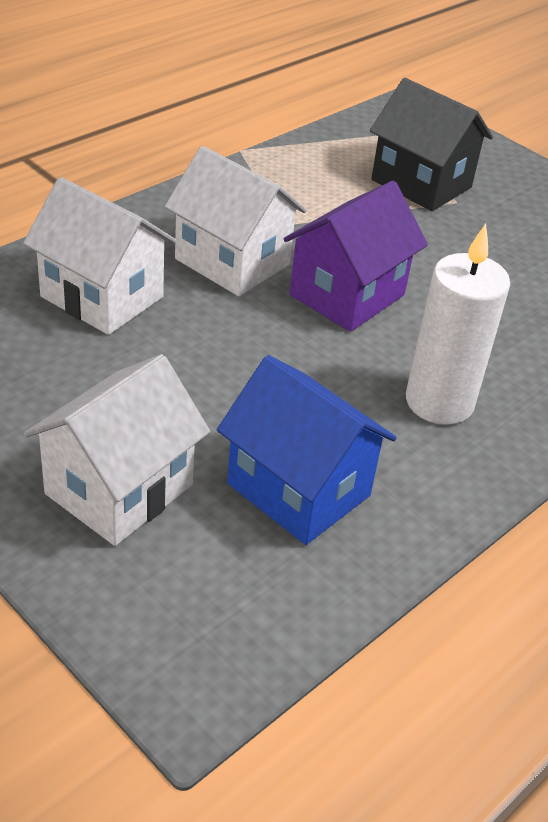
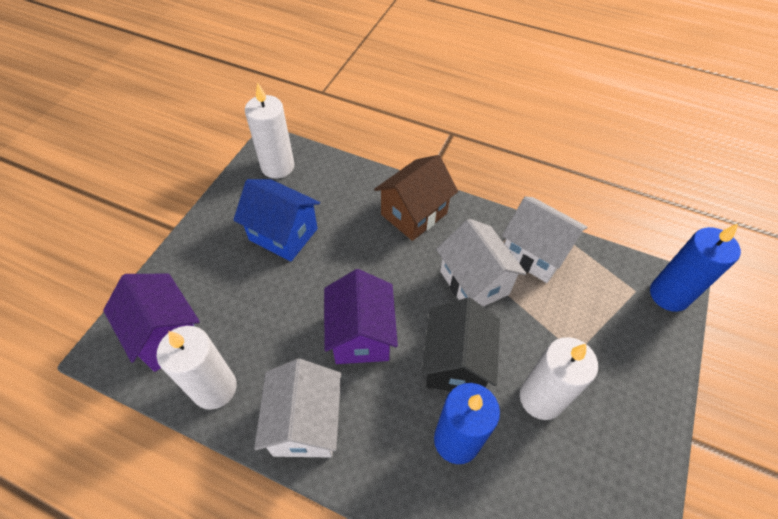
blue candle: 0 -> 2
brown house: 0 -> 1
purple house: 1 -> 2
white candle: 1 -> 3

